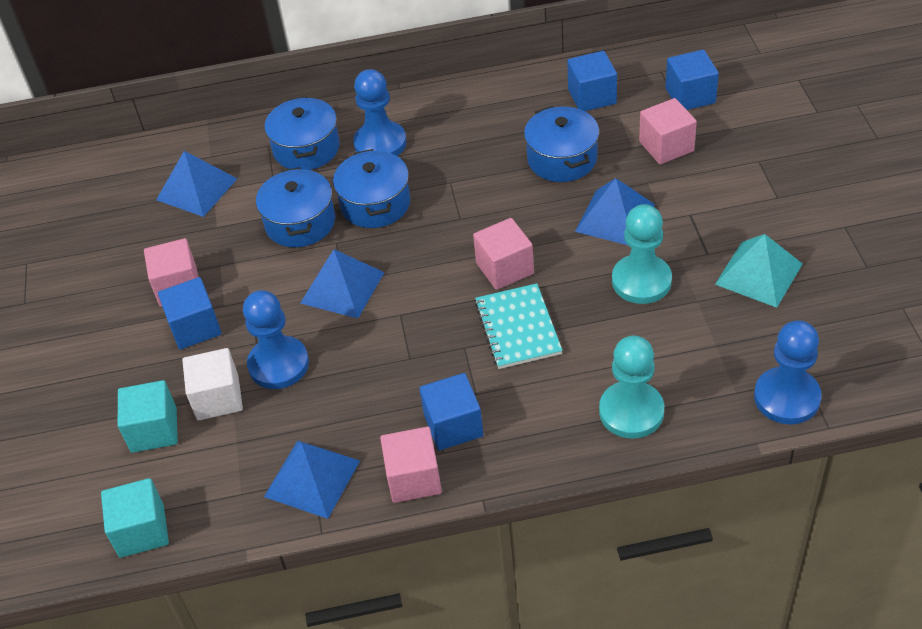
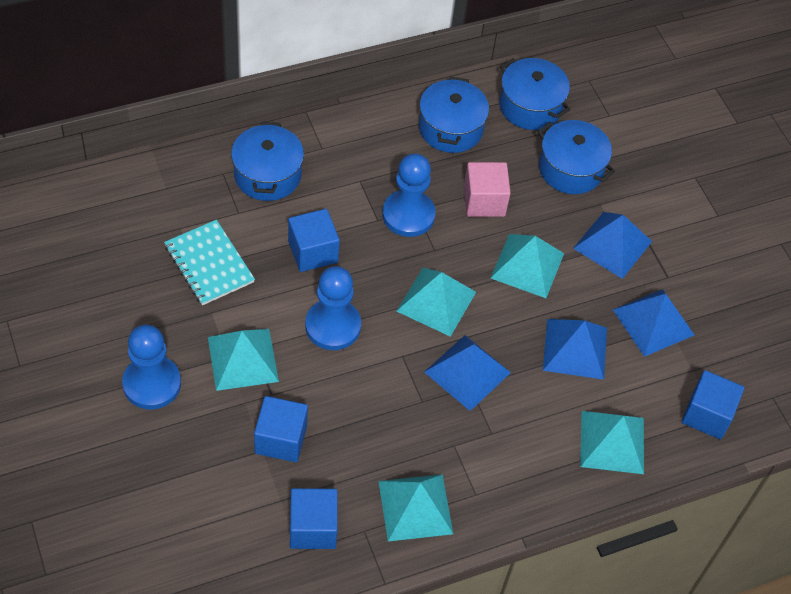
pink cube: 4 -> 1
turquoise cube: 2 -> 0
turquoise pawn: 2 -> 0
turquoise pyramid: 1 -> 5
white cube: 1 -> 0

